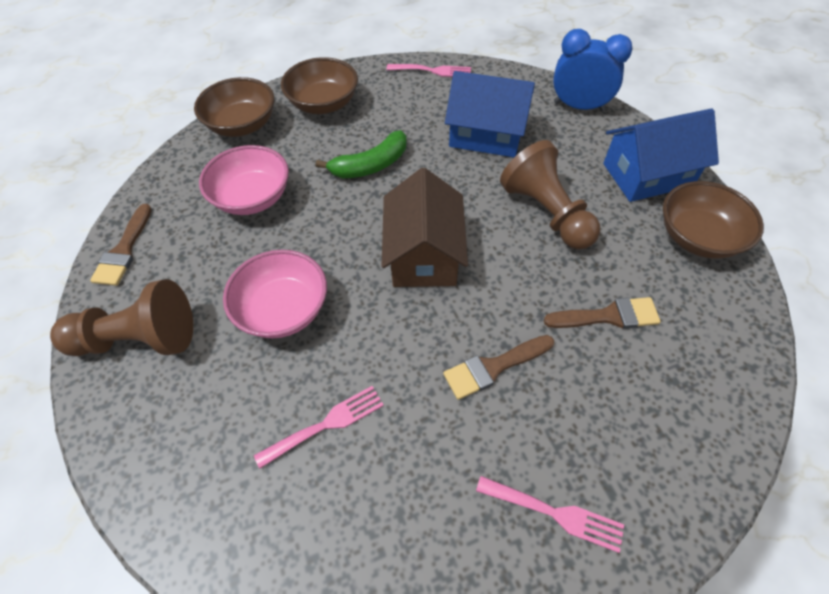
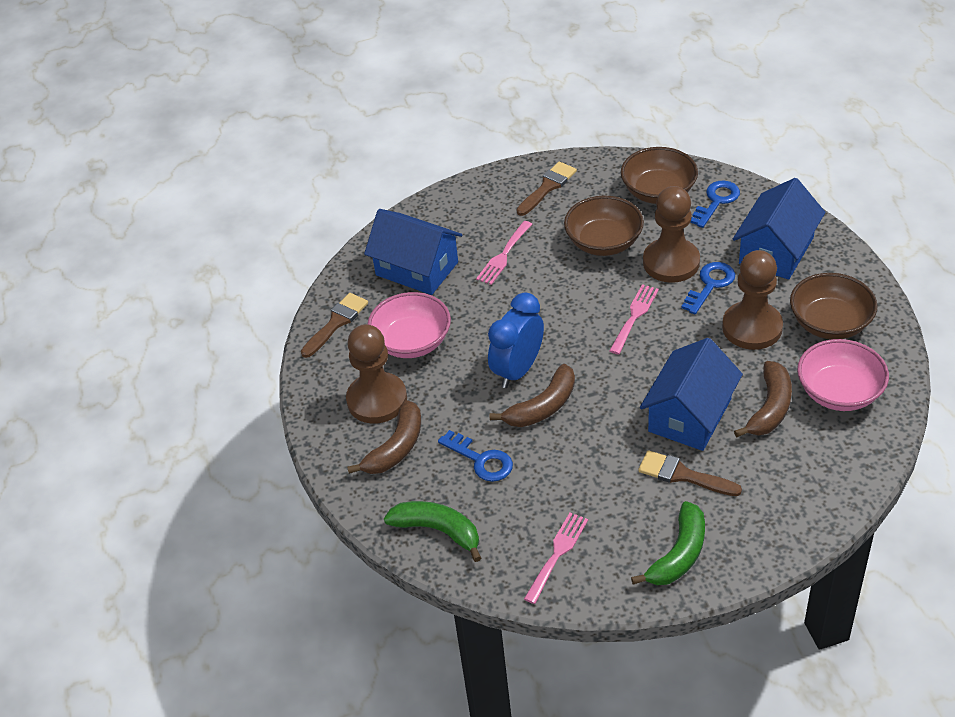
blue house: 2 -> 3
blue key: 0 -> 3
brown banana: 0 -> 3
brown house: 1 -> 0
brown pawn: 2 -> 3
green banana: 1 -> 2

